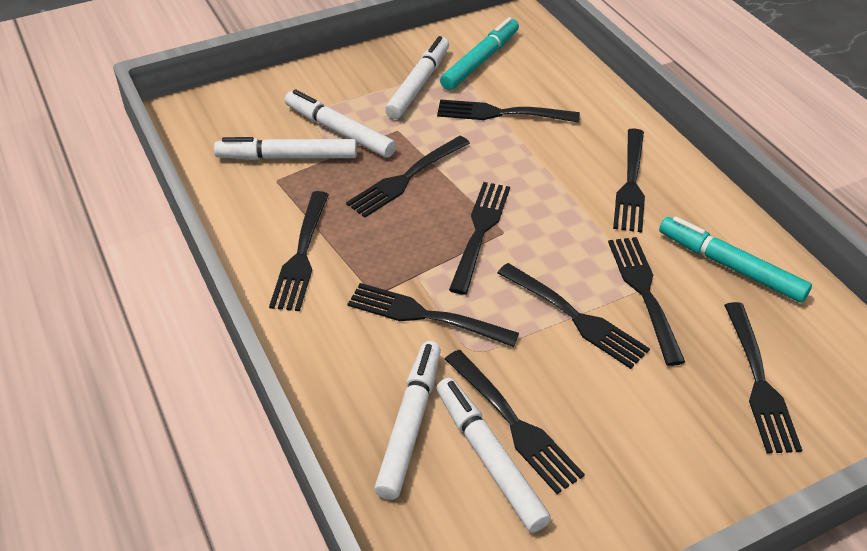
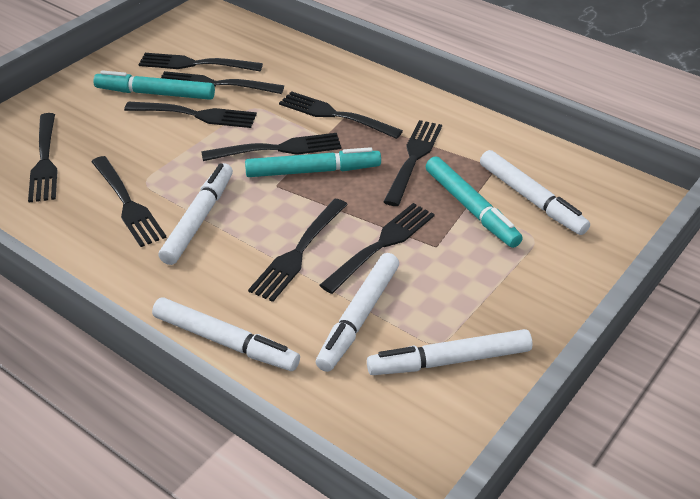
turquoise marker: 2 -> 3

